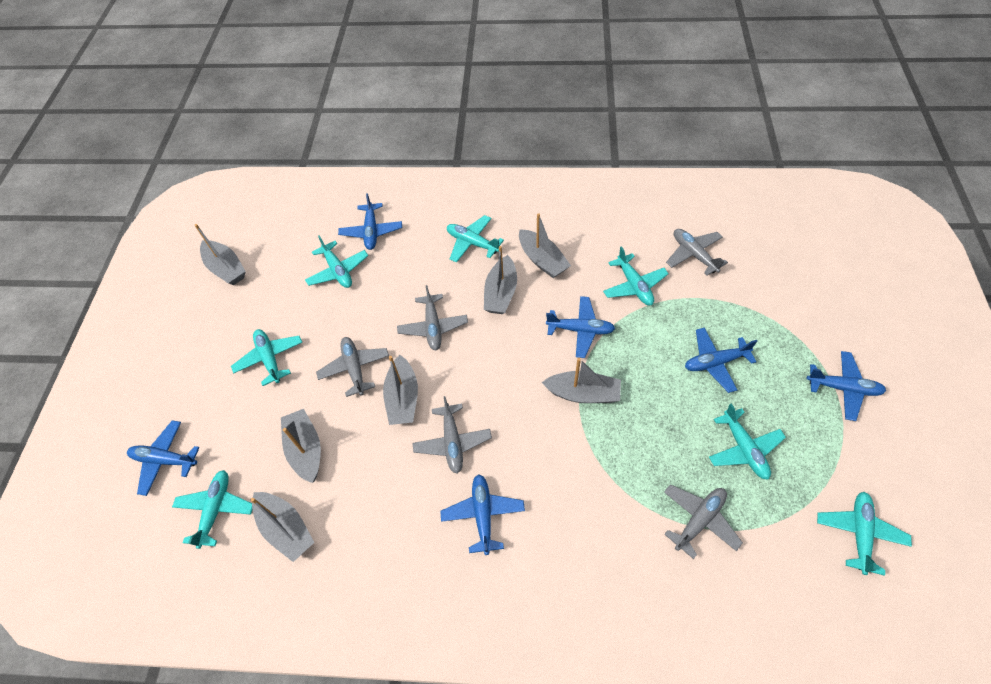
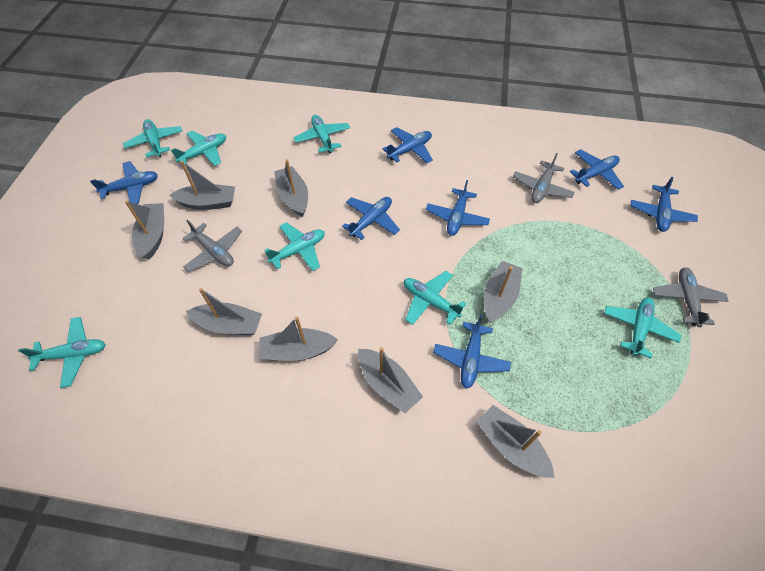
blue plane: 6 -> 7
grey boat: 7 -> 8
grey plane: 5 -> 3

